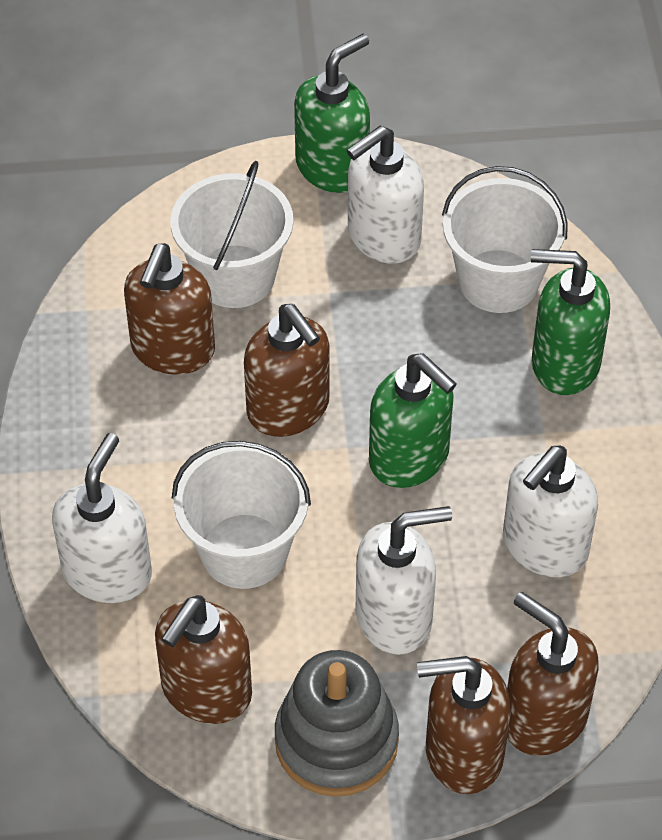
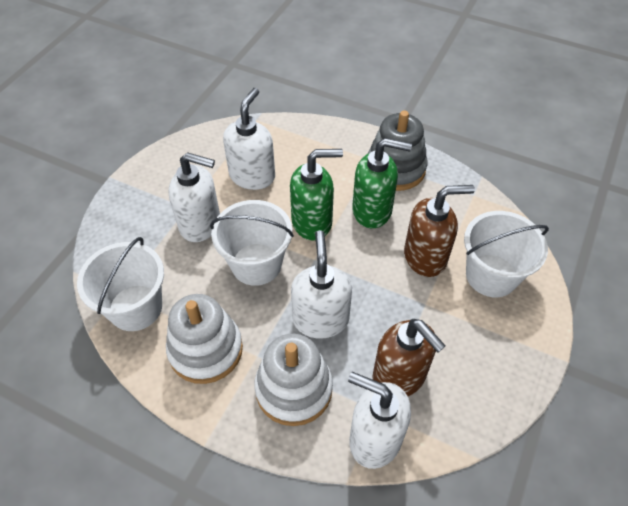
brown soap dispenser: 5 -> 2
green soap dispenser: 3 -> 2
white stacking toy: 0 -> 2

